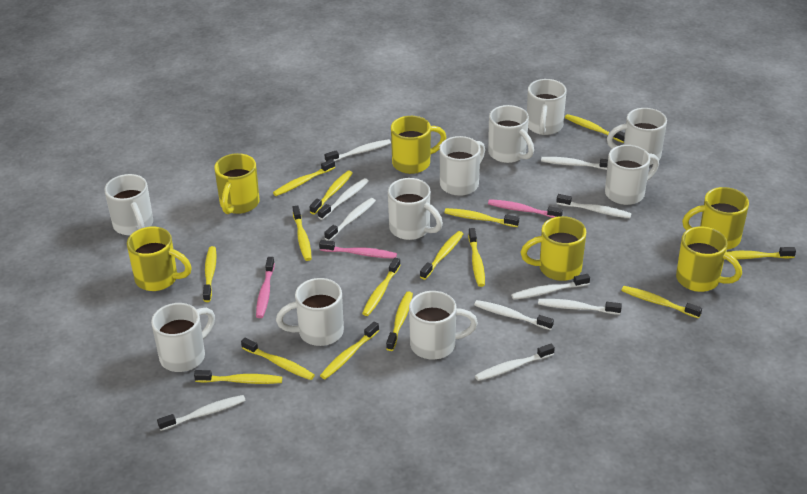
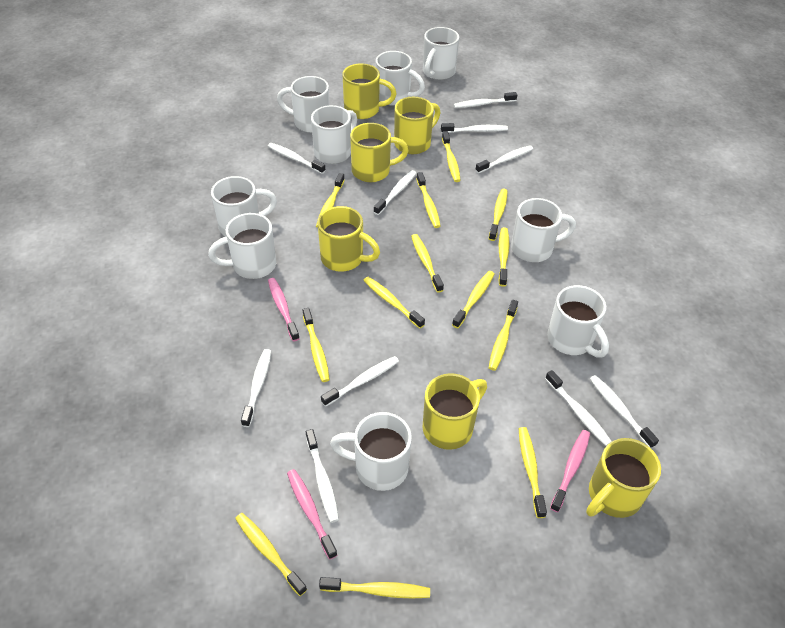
white mug: 10 -> 9
yellow toothbrush: 15 -> 13

